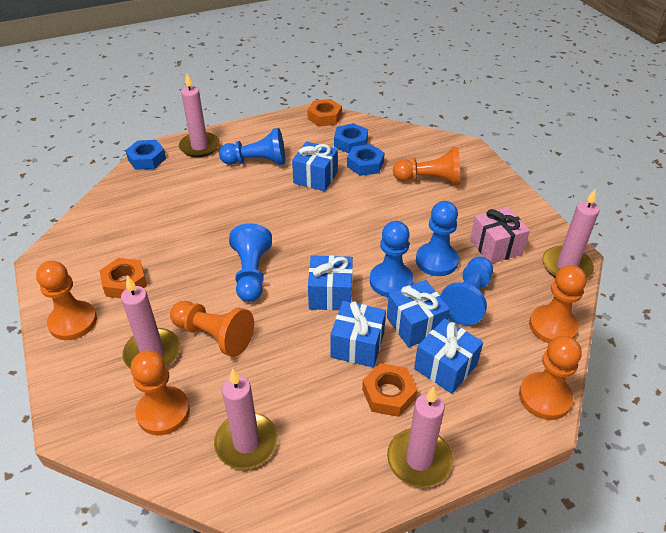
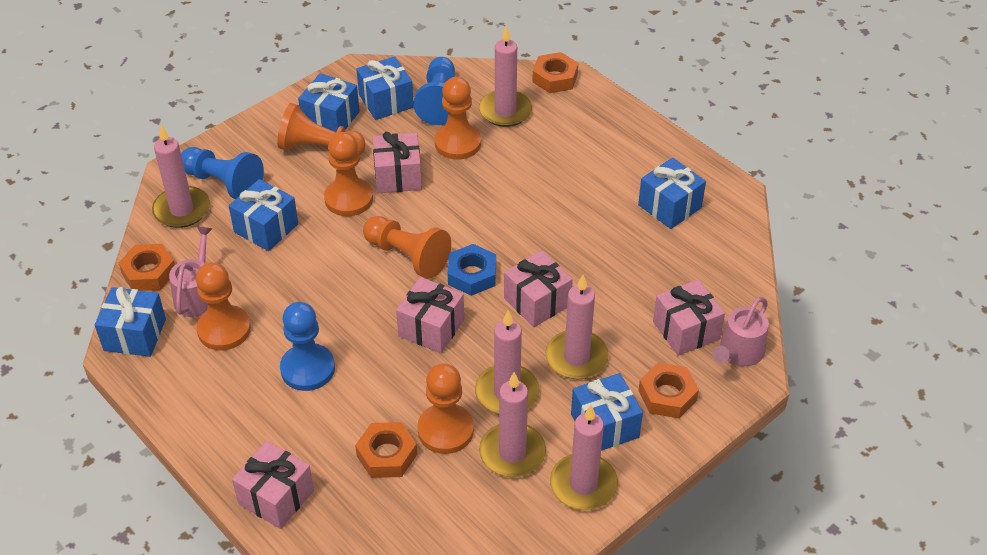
blue gift: 5 -> 6
blue nut: 3 -> 1
blue pawn: 5 -> 3
orange nut: 3 -> 4
pink candle: 5 -> 6
pink gift: 1 -> 5
pink watering can: 0 -> 2

